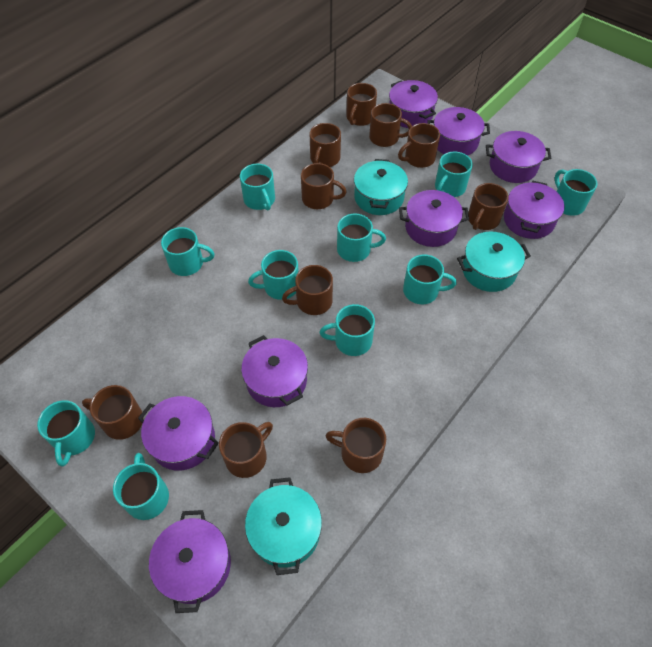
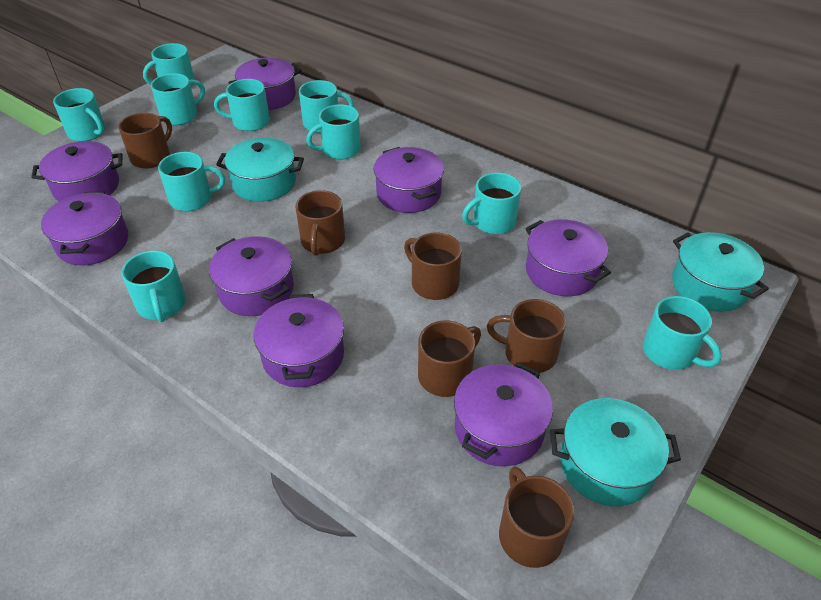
brown mug: 10 -> 6

